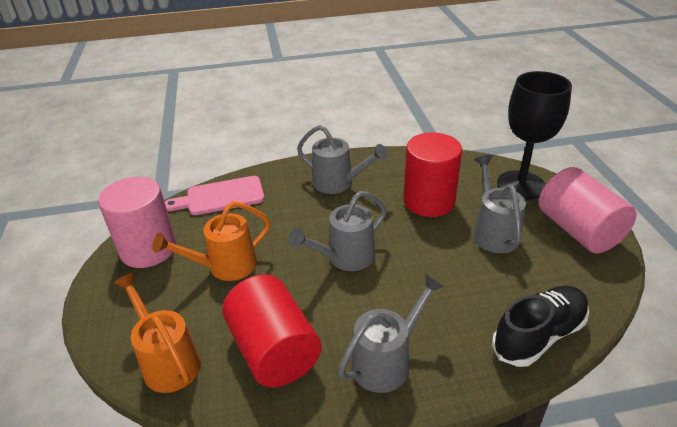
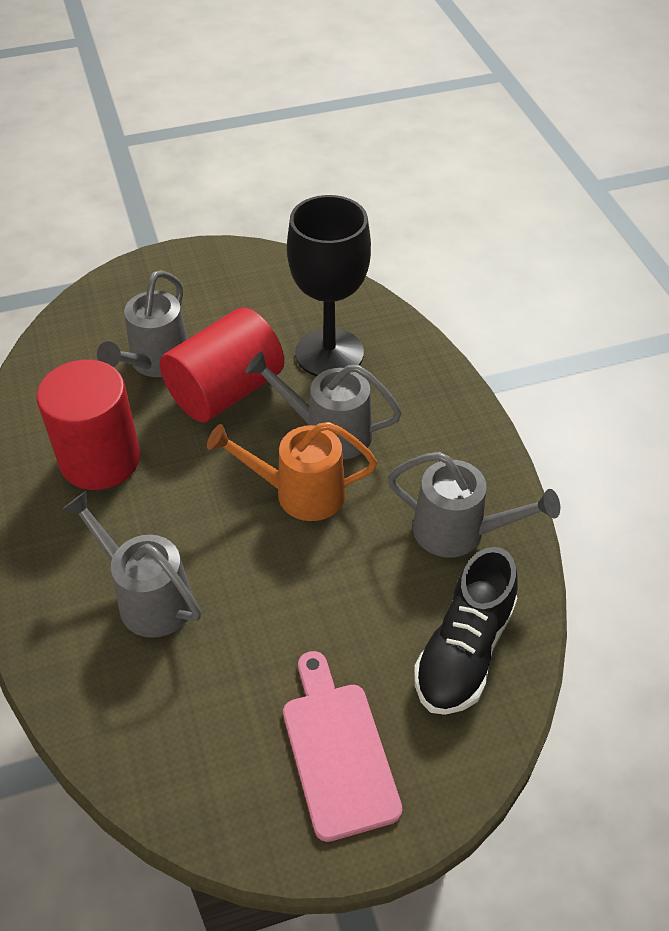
orange watering can: 2 -> 1
pink cylinder: 2 -> 0

